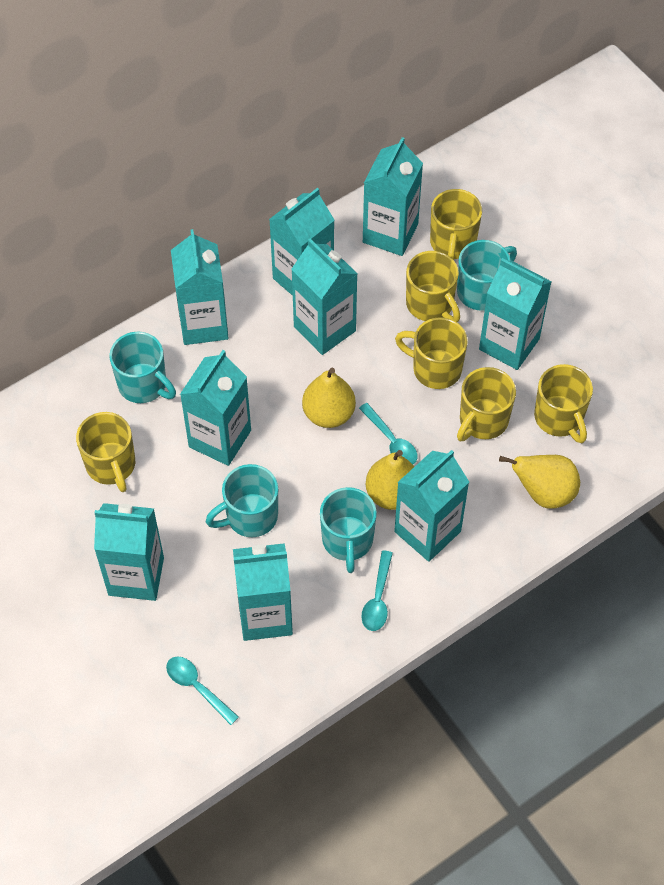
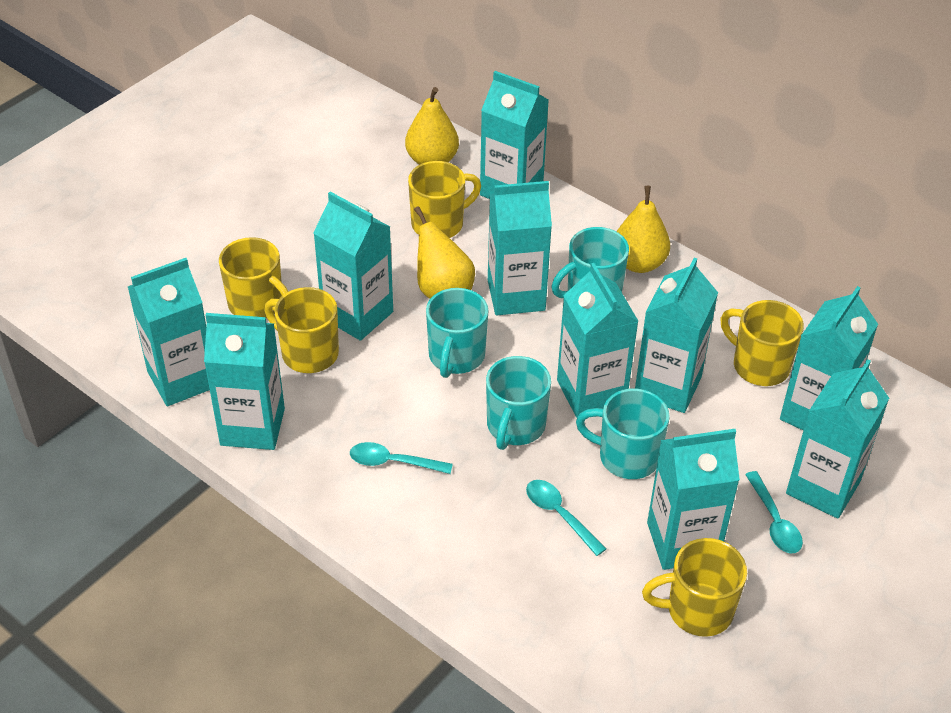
turquoise carton: 9 -> 10
yellow mug: 6 -> 5

